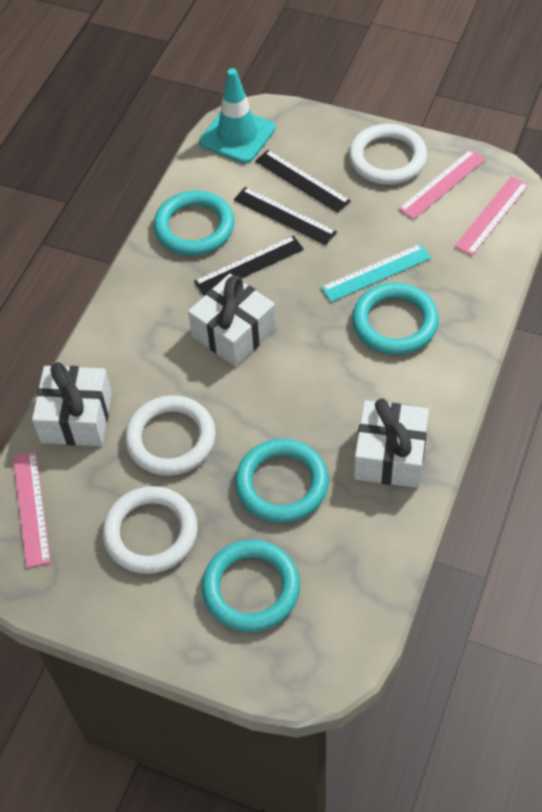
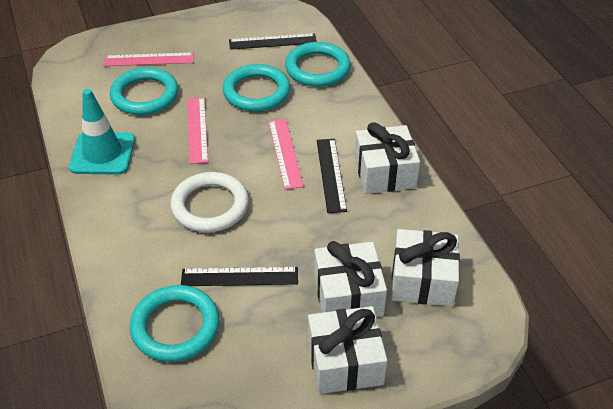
turquoise ruler: 1 -> 0
white gift: 3 -> 4
white ring: 3 -> 1

